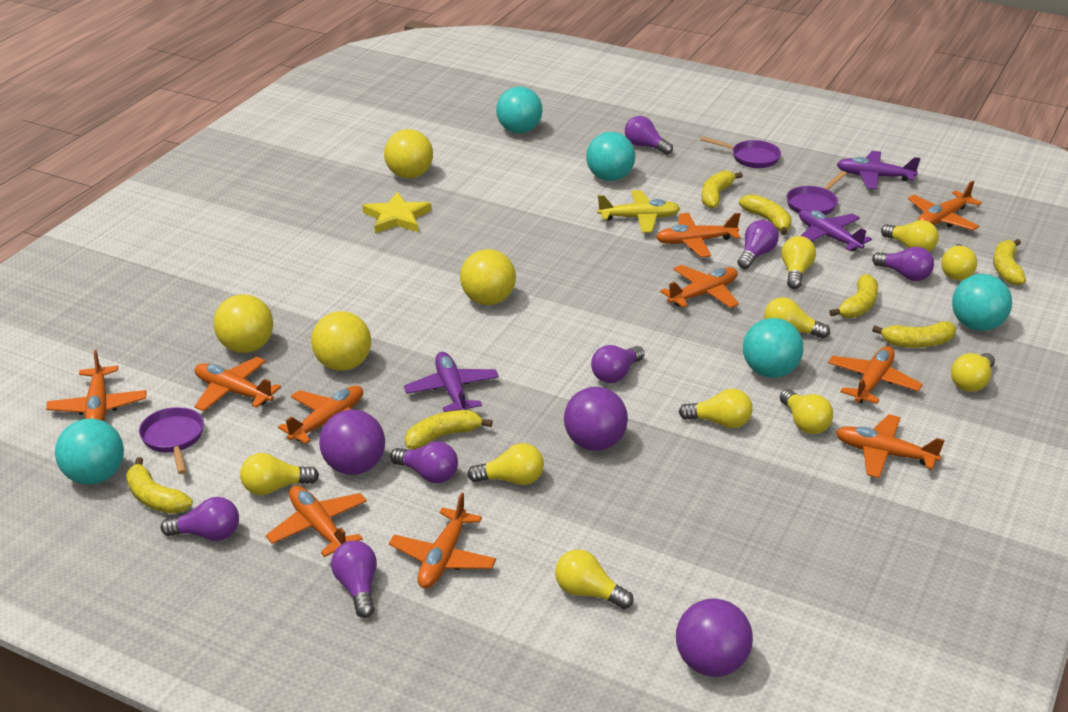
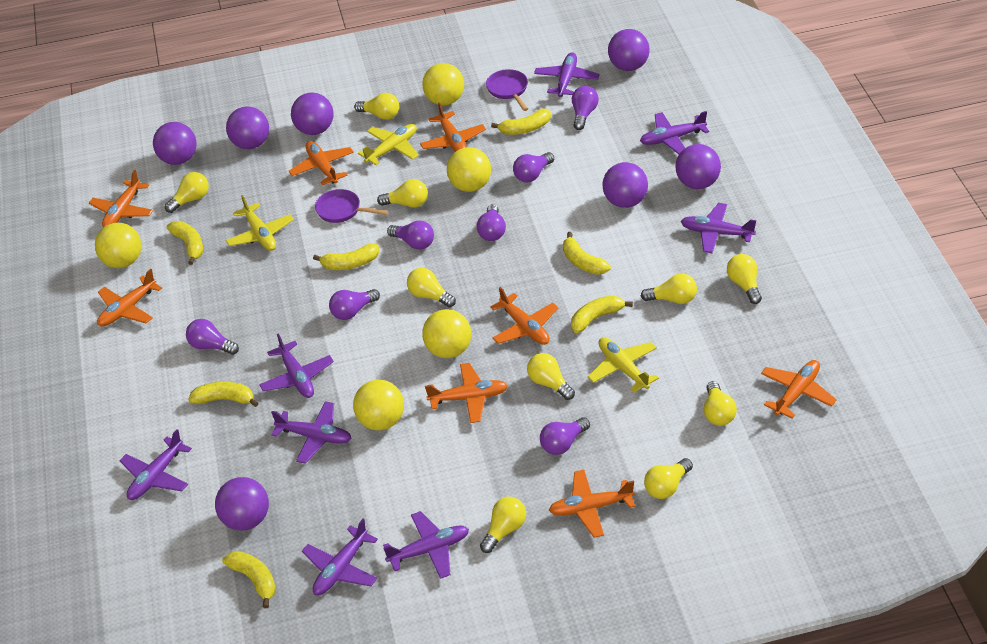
orange plane: 10 -> 8
purple ball: 3 -> 7
purple pan: 3 -> 2
purple plane: 3 -> 8
turquoise ball: 5 -> 0
yellow ball: 4 -> 5
yellow plane: 1 -> 3
yellow star: 1 -> 0

